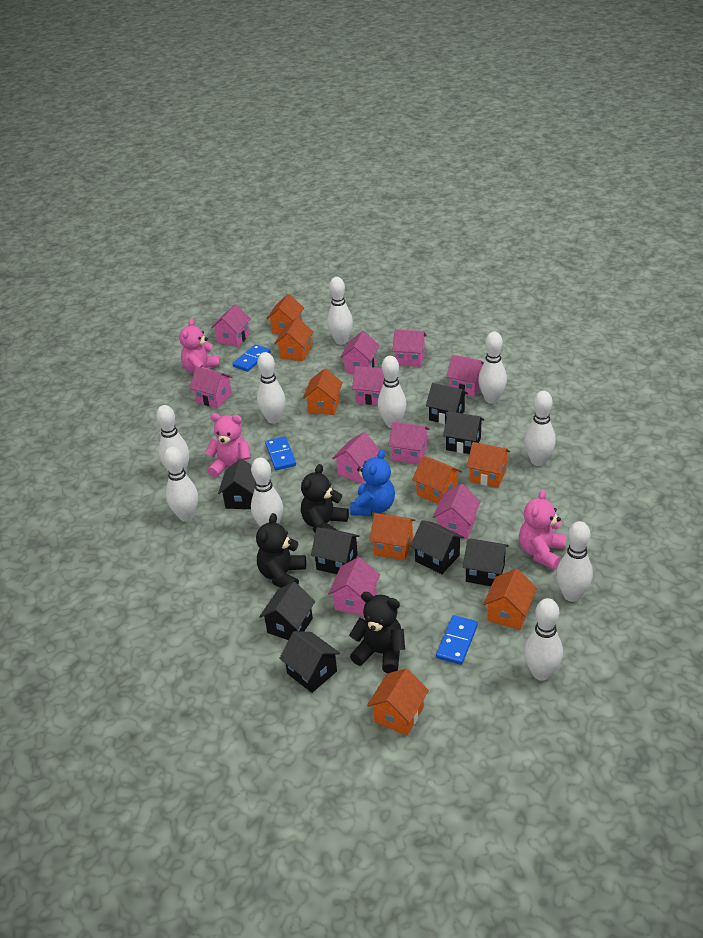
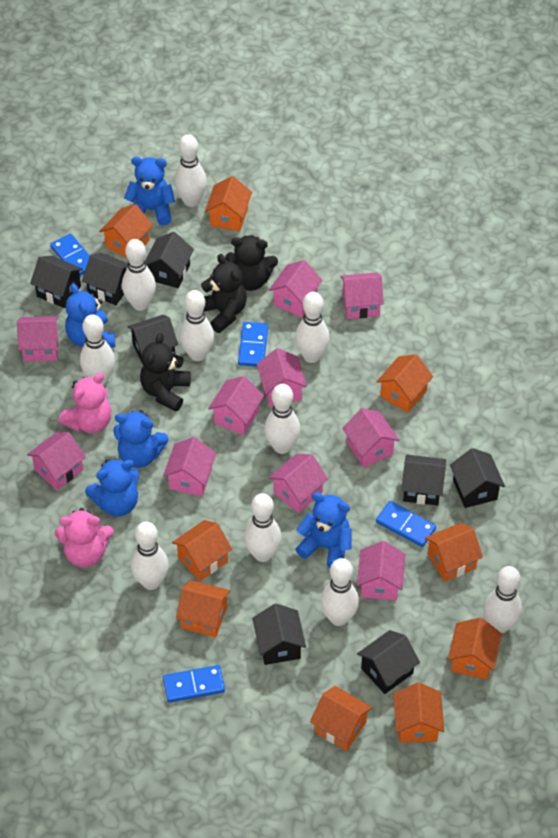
blue domino: 3 -> 4
blue teddy bear: 1 -> 5
orange house: 8 -> 9
pink teddy bear: 3 -> 2

